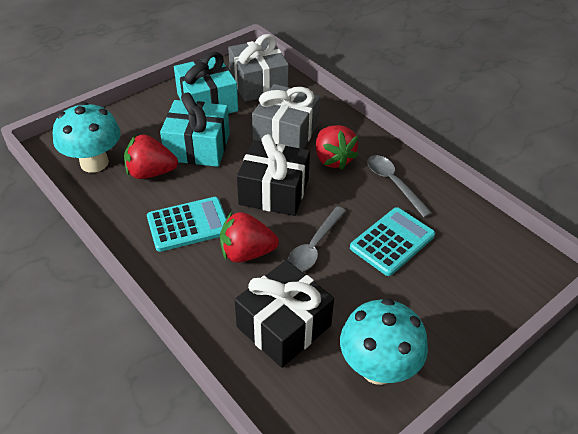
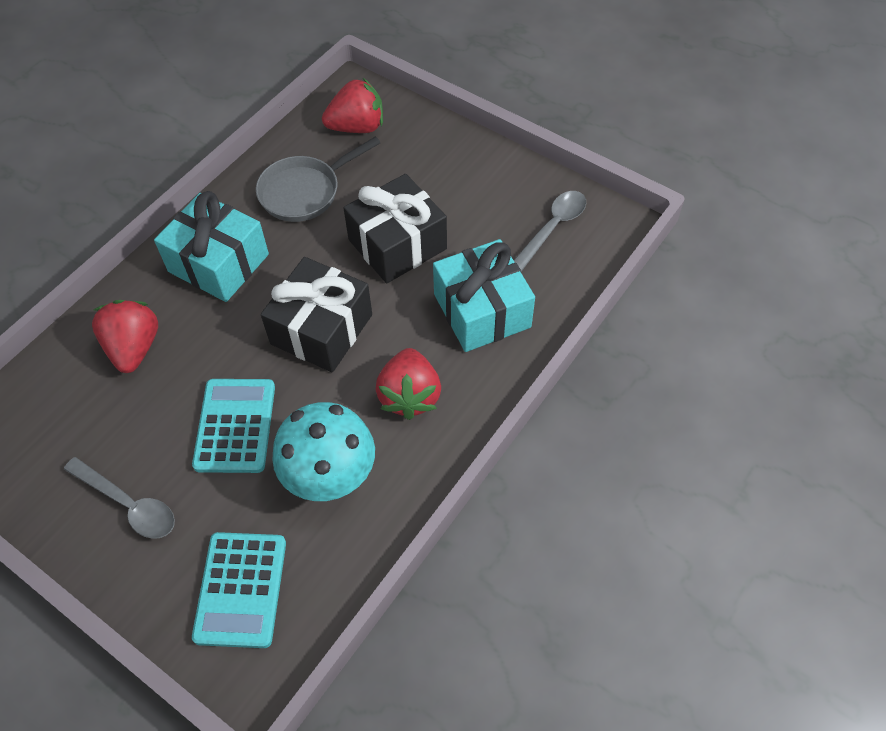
grey gift: 2 -> 0
grey pan: 0 -> 1
turquoise mushroom: 2 -> 1

